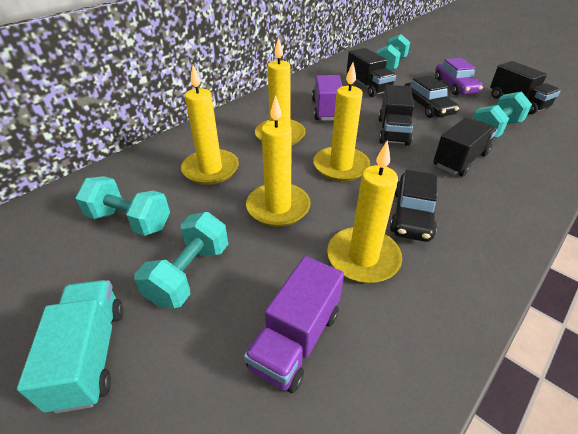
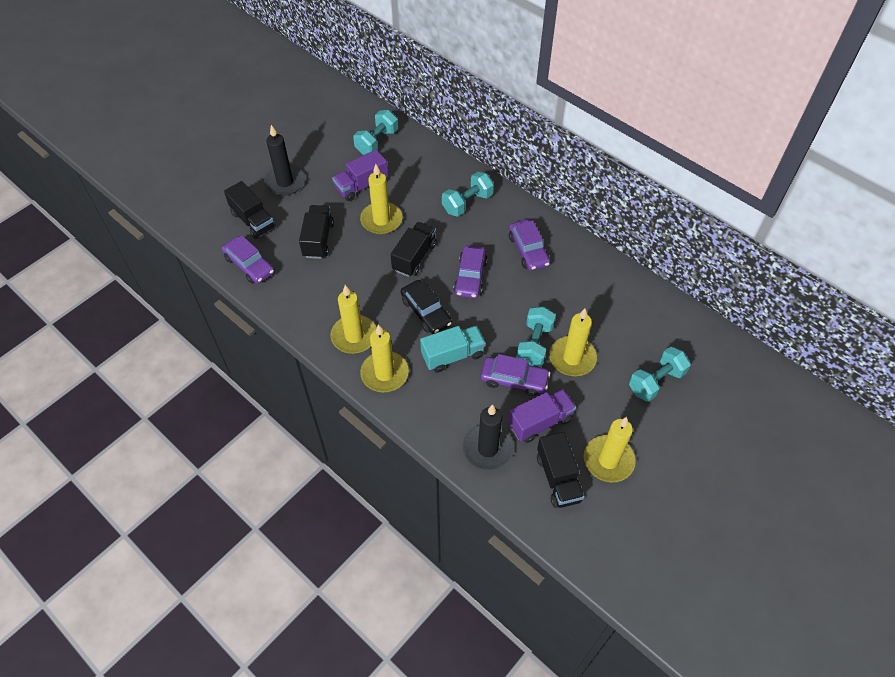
black candle: 0 -> 2
black car: 2 -> 1
purple car: 1 -> 4

